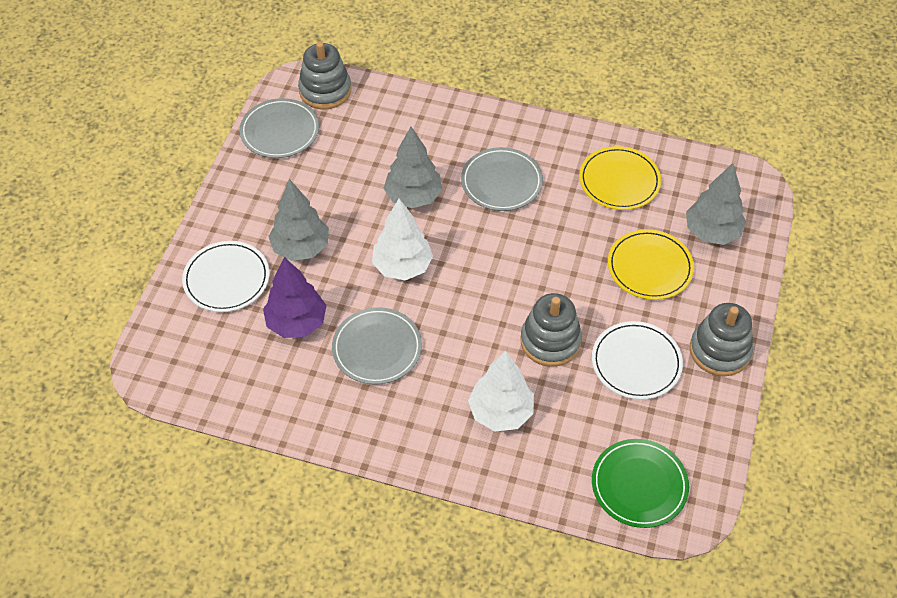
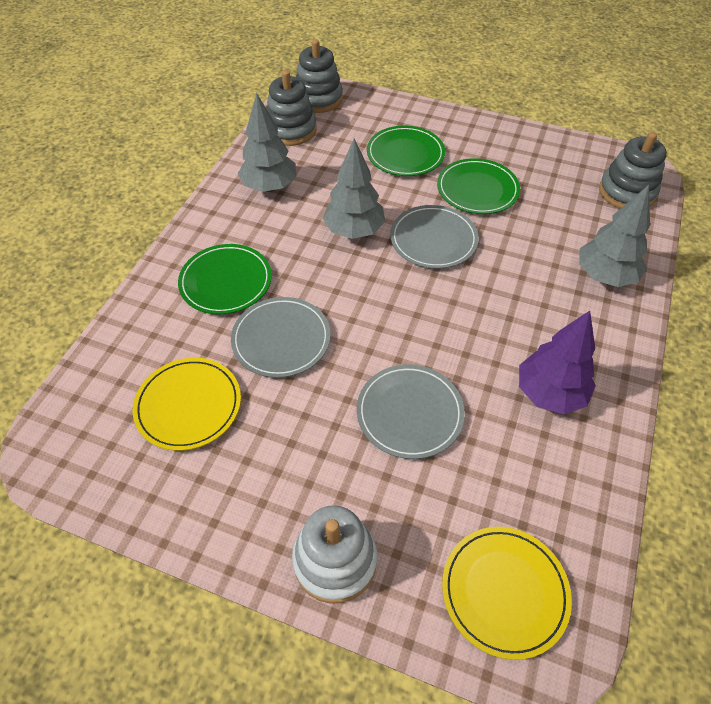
green plate: 1 -> 3
white plate: 2 -> 0
white stacking toy: 0 -> 1
white tree: 2 -> 0

